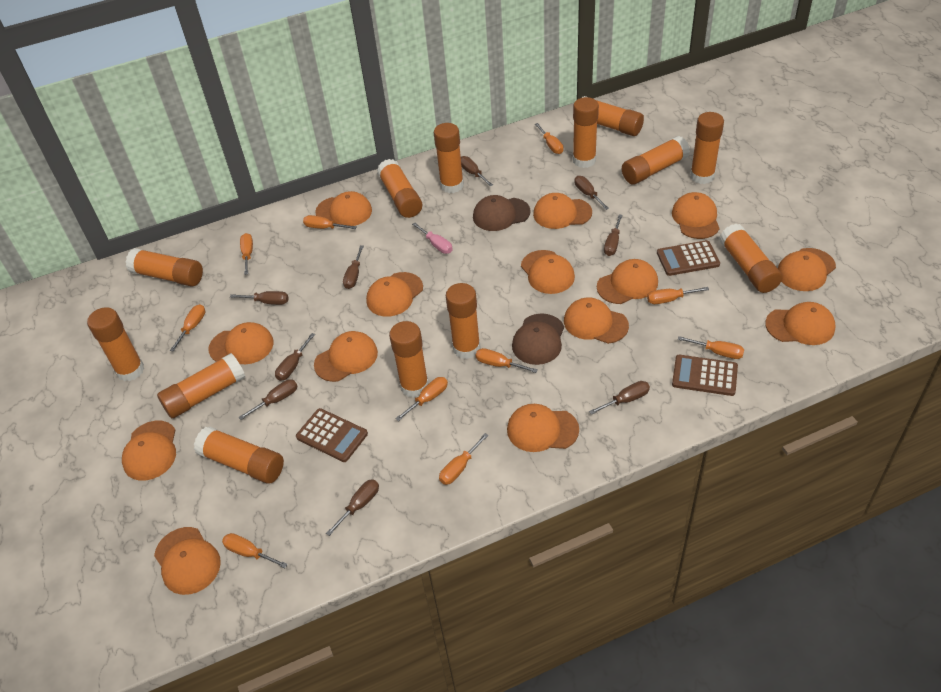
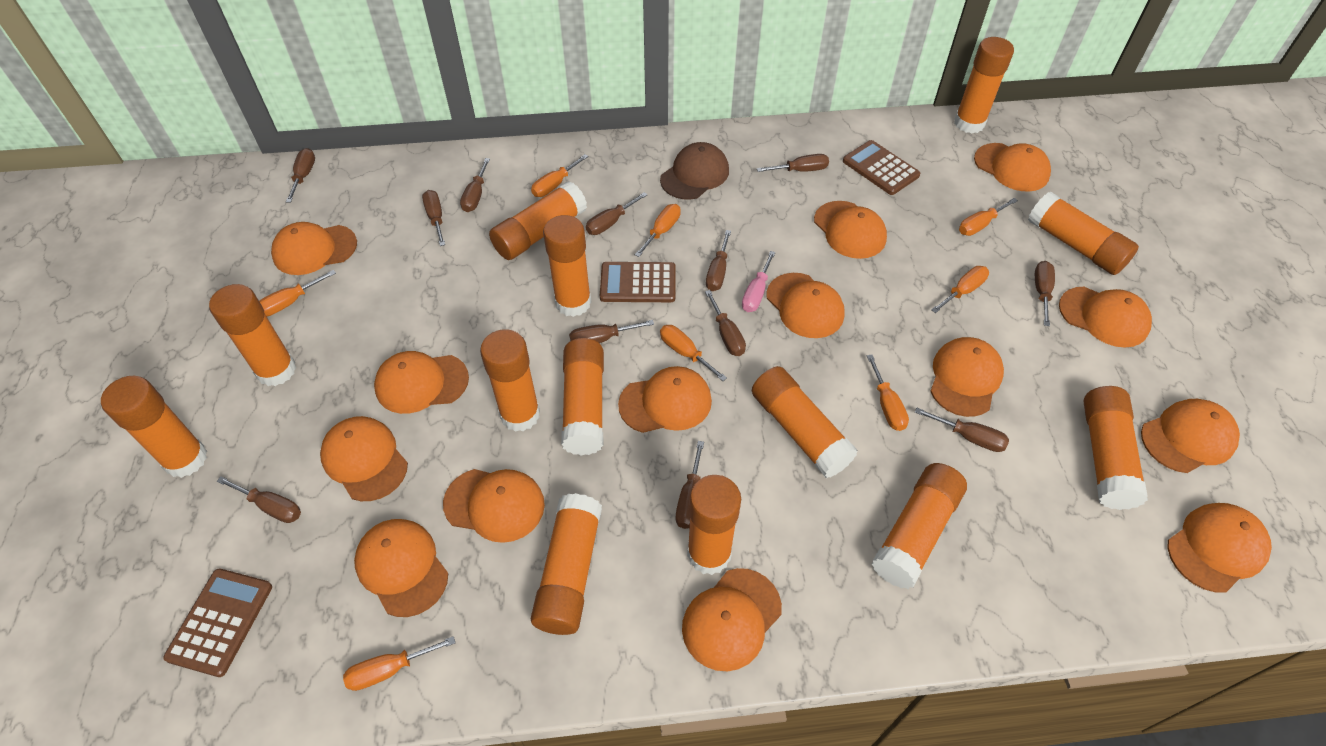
brown cap: 2 -> 1
brown screwdriver: 9 -> 12
orange screwdriver: 10 -> 8

